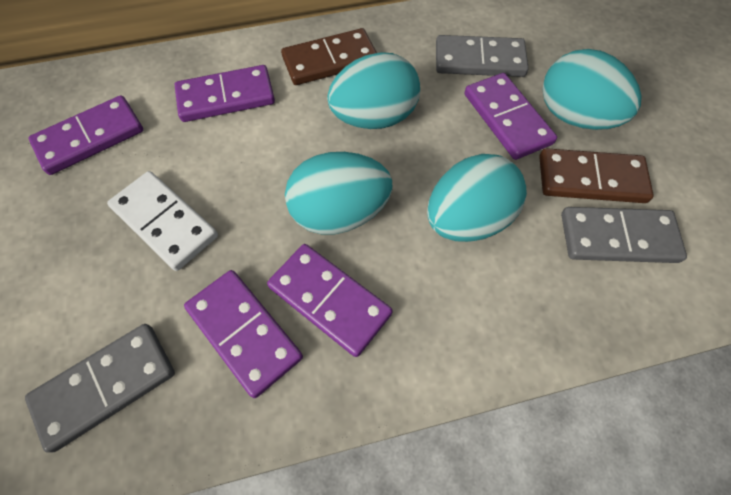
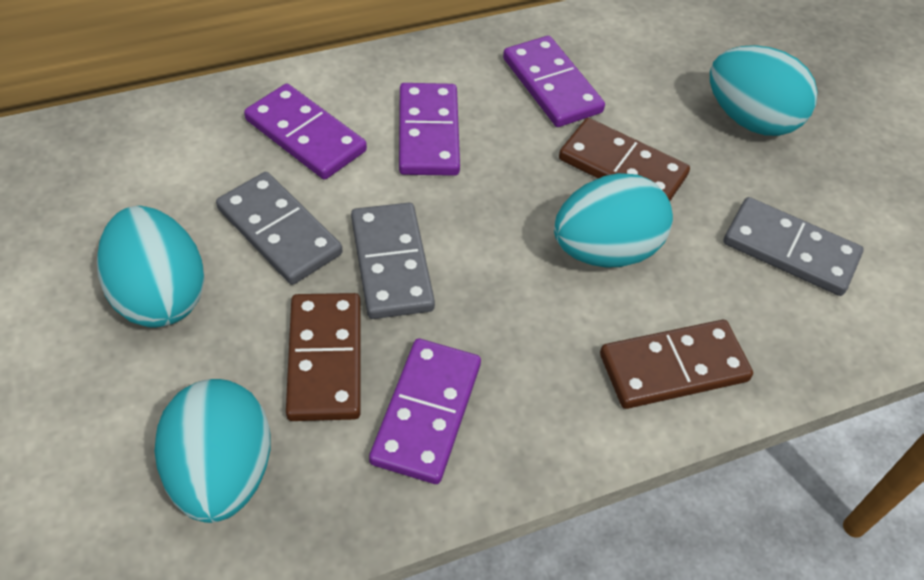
brown domino: 2 -> 3
purple domino: 5 -> 4
white domino: 1 -> 0

